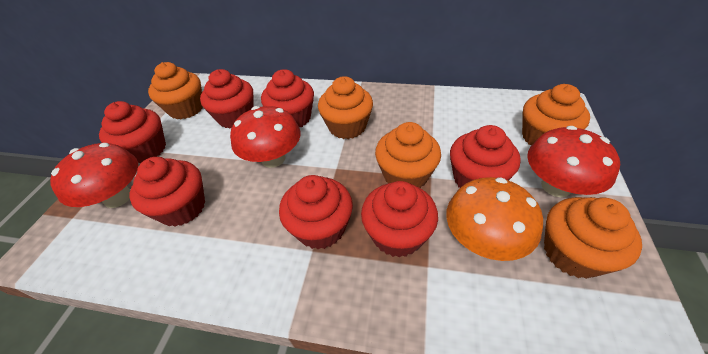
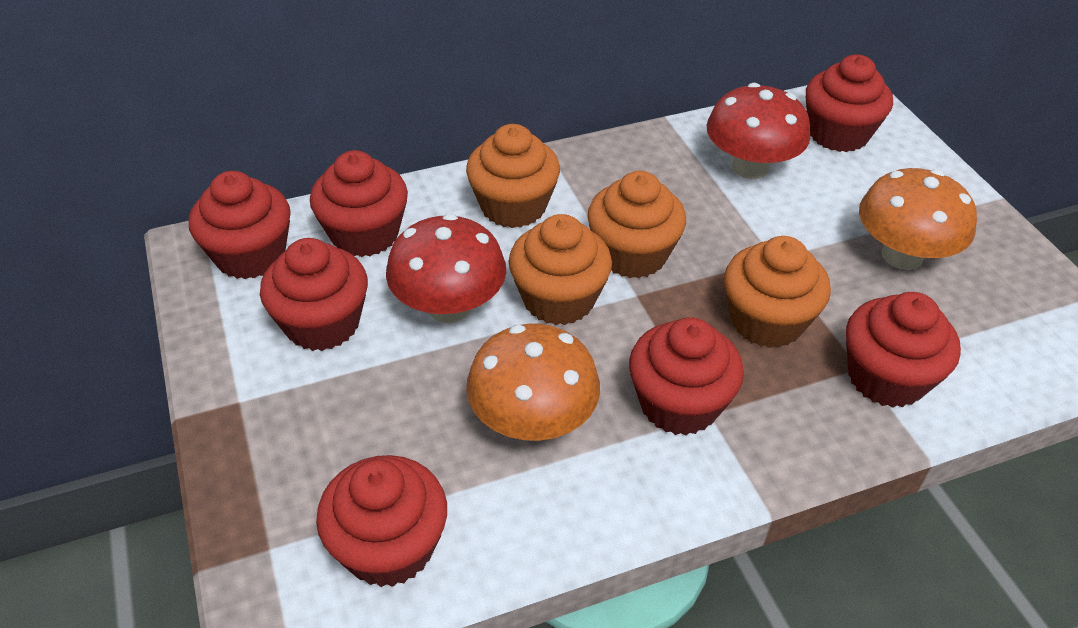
orange cupcake: 5 -> 4
orange mushroom: 1 -> 2
red mushroom: 3 -> 2

